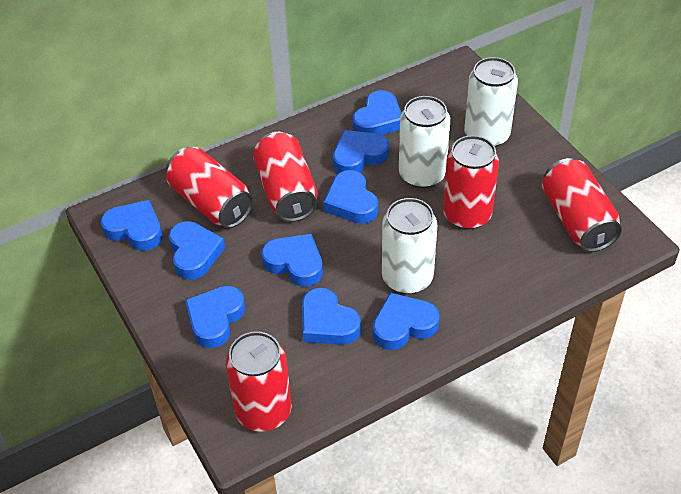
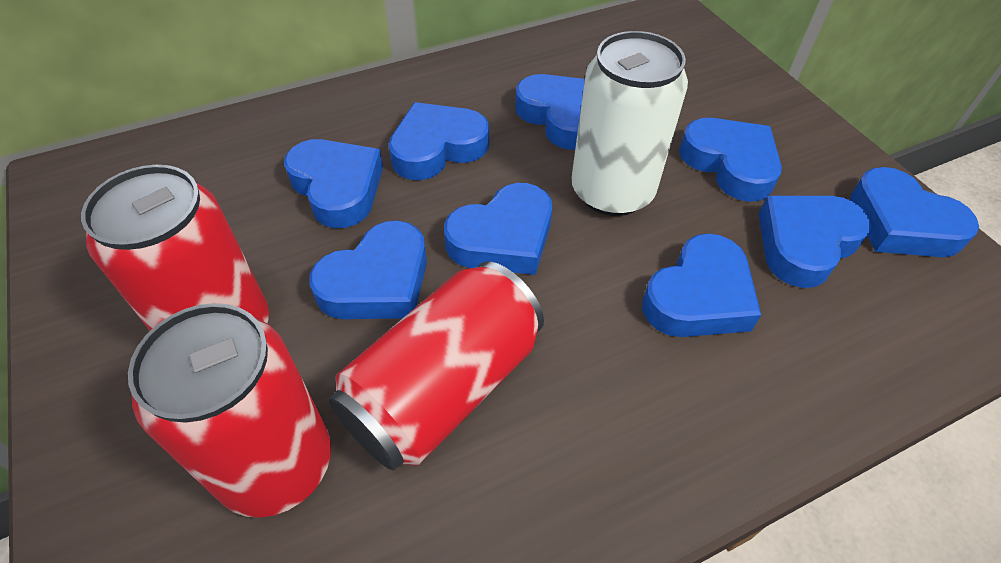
red can: 5 -> 3
white can: 3 -> 1

